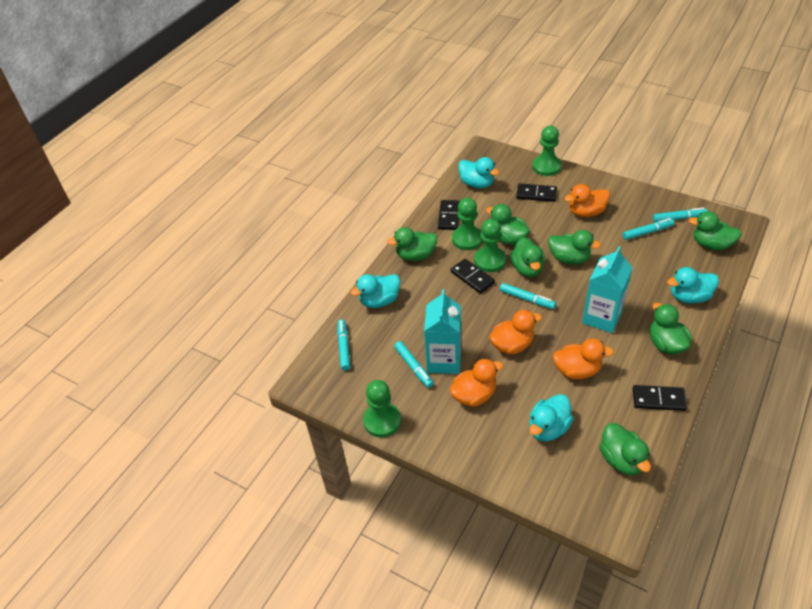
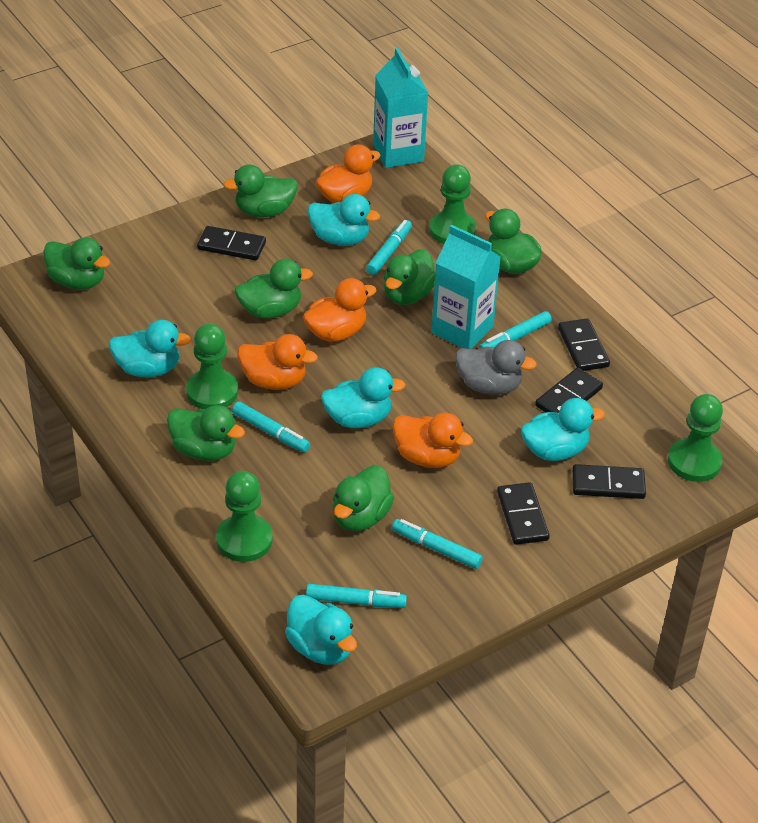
black domino: 4 -> 5
grey duck: 0 -> 1
turquoise duck: 4 -> 5

